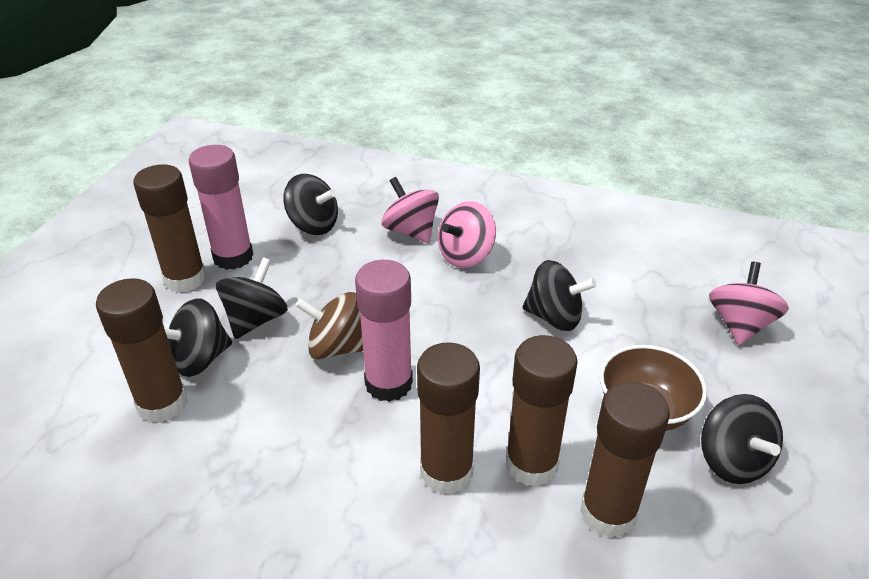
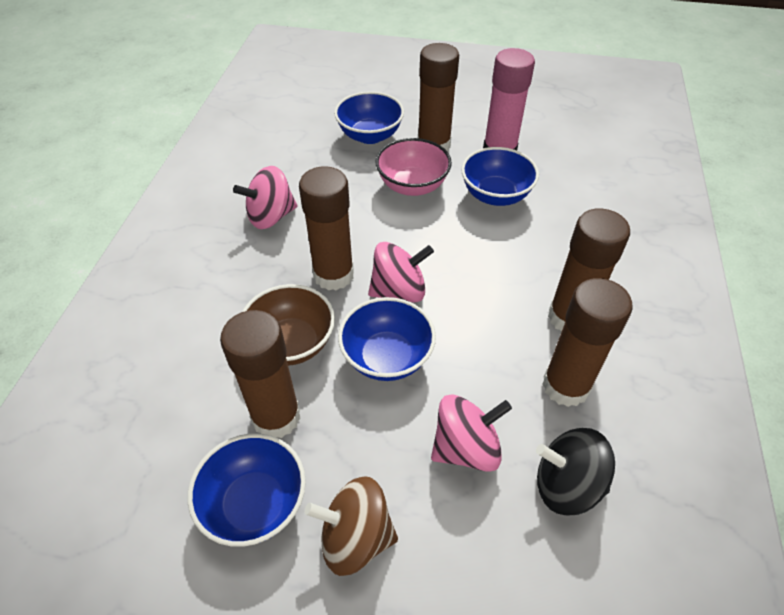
black spinning top: 5 -> 1
blue bowl: 0 -> 4
pink bowl: 0 -> 1
pink glue stick: 2 -> 1

